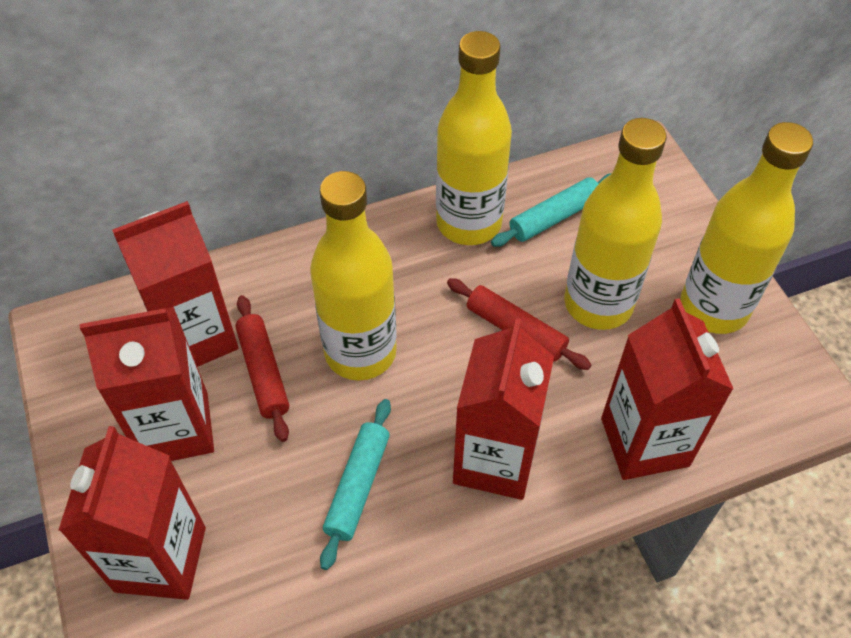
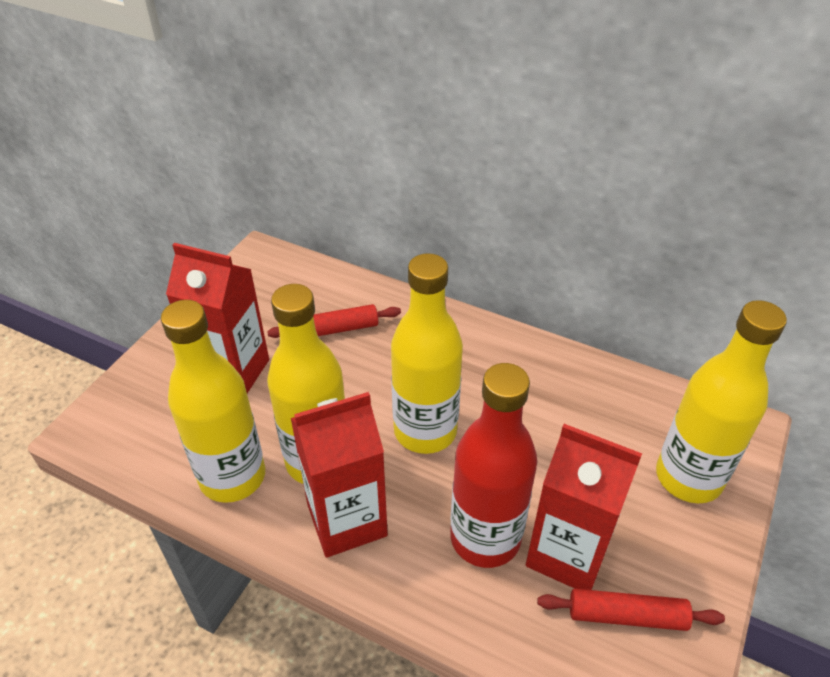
red bottle: 0 -> 1
red carton: 5 -> 3
turquoise rolling pin: 2 -> 0

